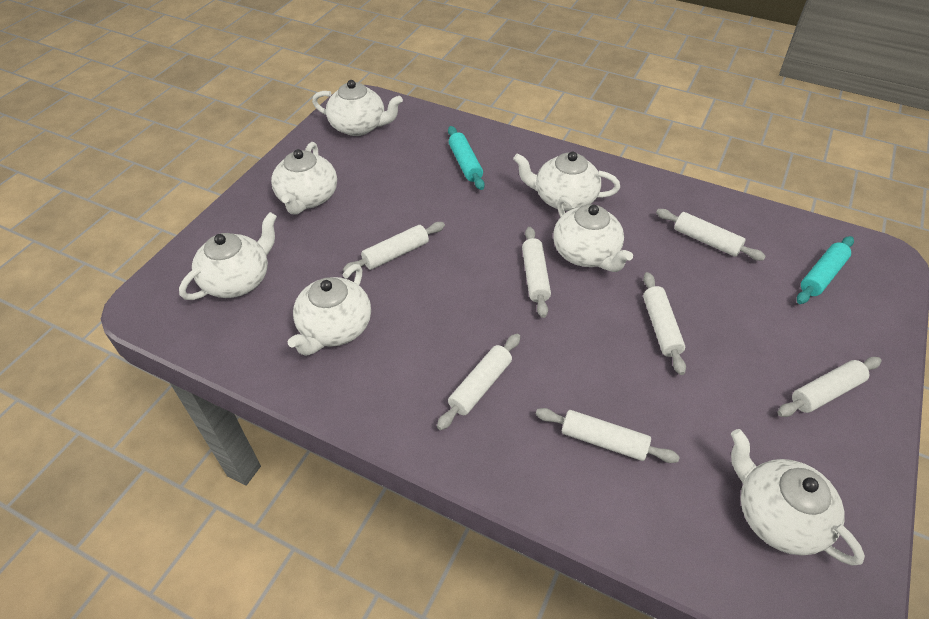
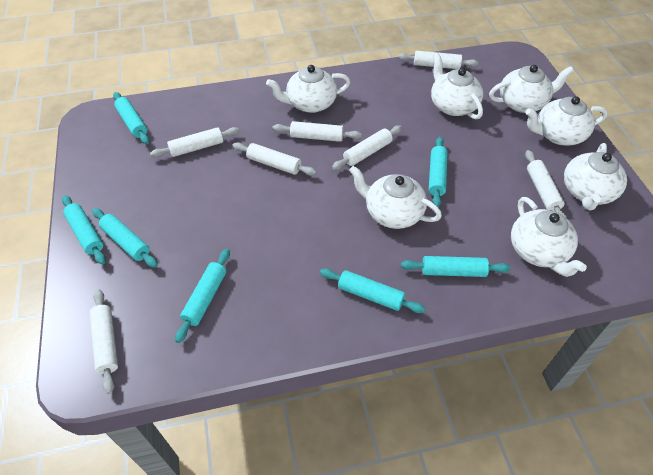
turquoise rolling pin: 2 -> 7

